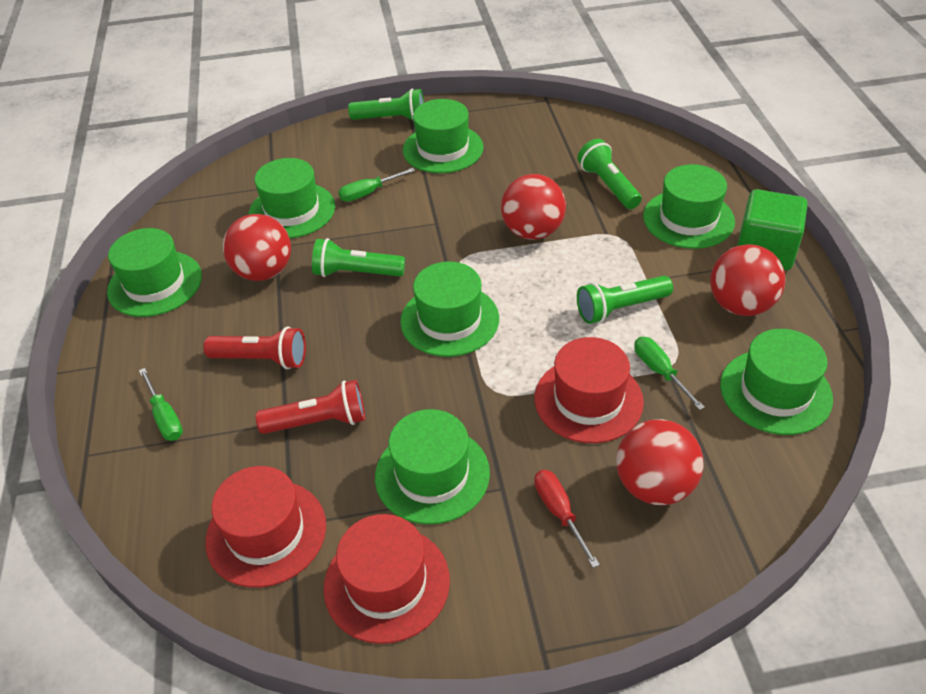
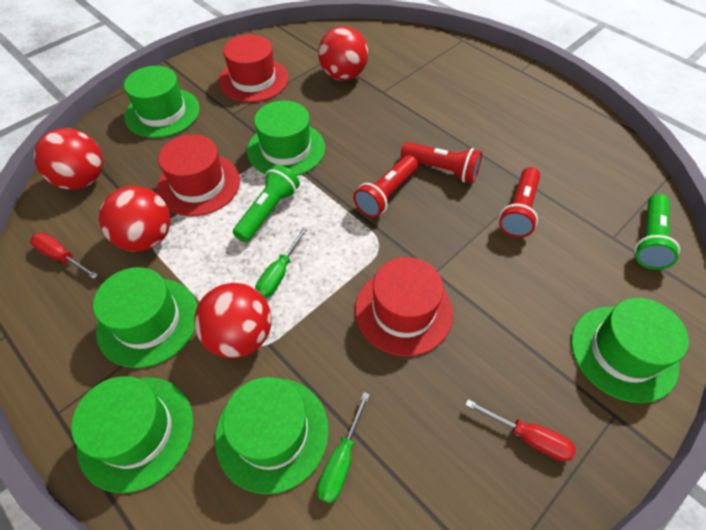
green cube: 1 -> 0
green flashlight: 4 -> 2
green hat: 7 -> 6
green screwdriver: 3 -> 2
red flashlight: 2 -> 3
red screwdriver: 1 -> 2

